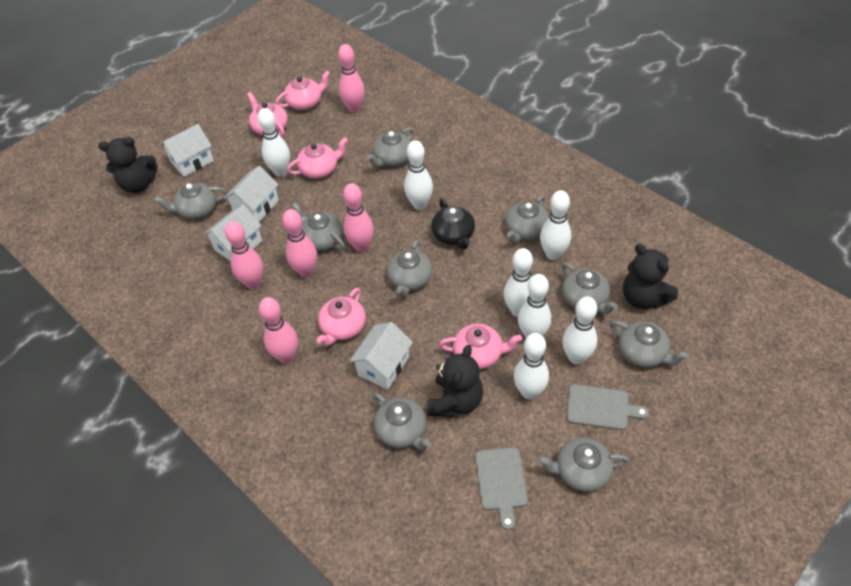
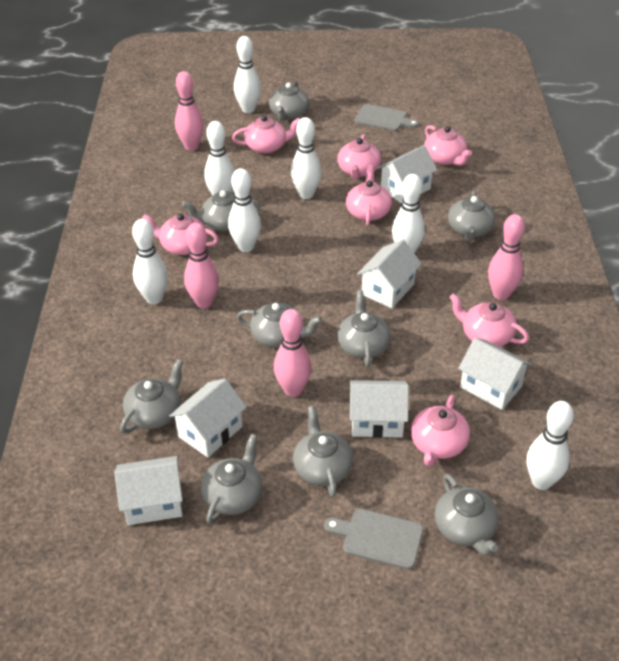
black teapot: 1 -> 0
black teddy bear: 3 -> 0
pink bowling pin: 5 -> 4
pink teapot: 5 -> 7
white house: 4 -> 6

